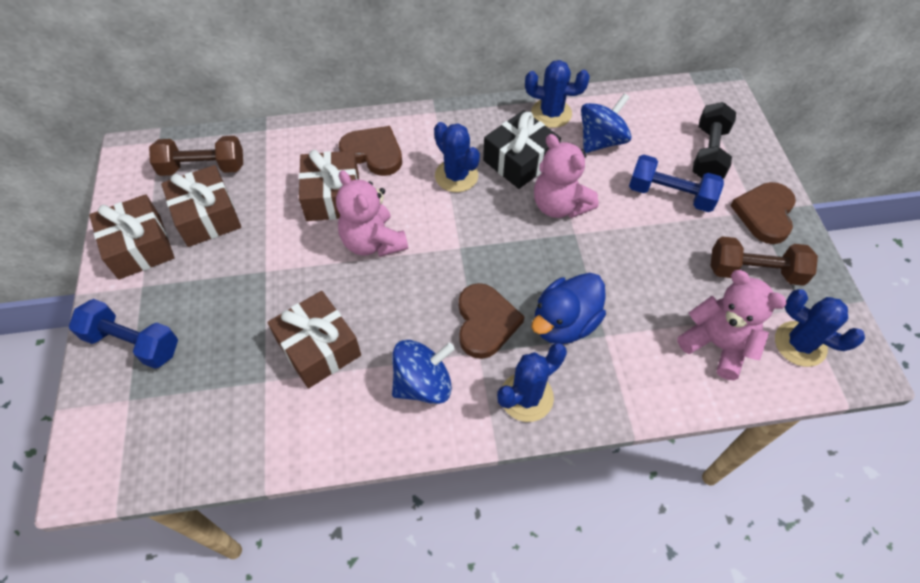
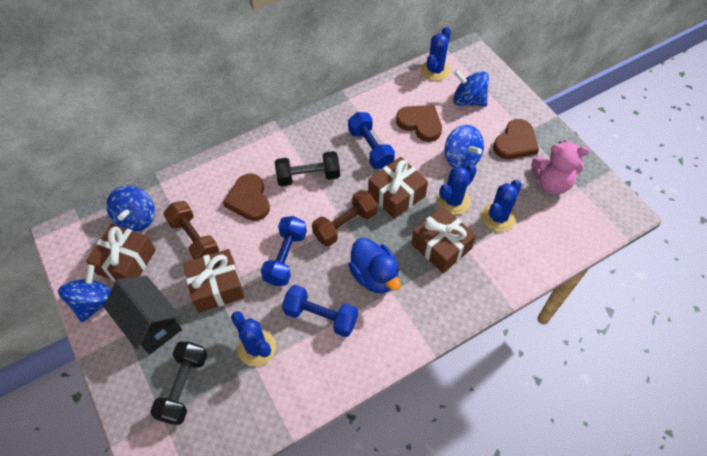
black dumbbell: 1 -> 2
black gift: 1 -> 0
black house: 0 -> 1
blue dumbbell: 2 -> 3
blue spinning top: 2 -> 4
pink teddy bear: 3 -> 1

